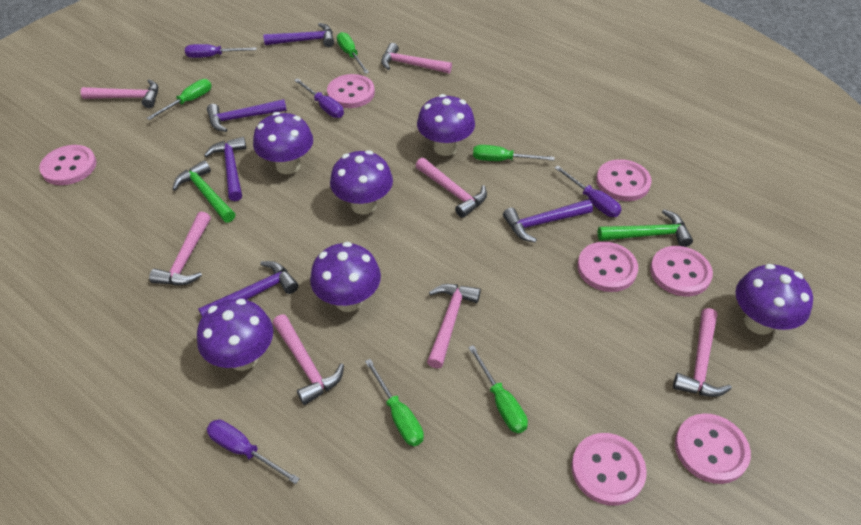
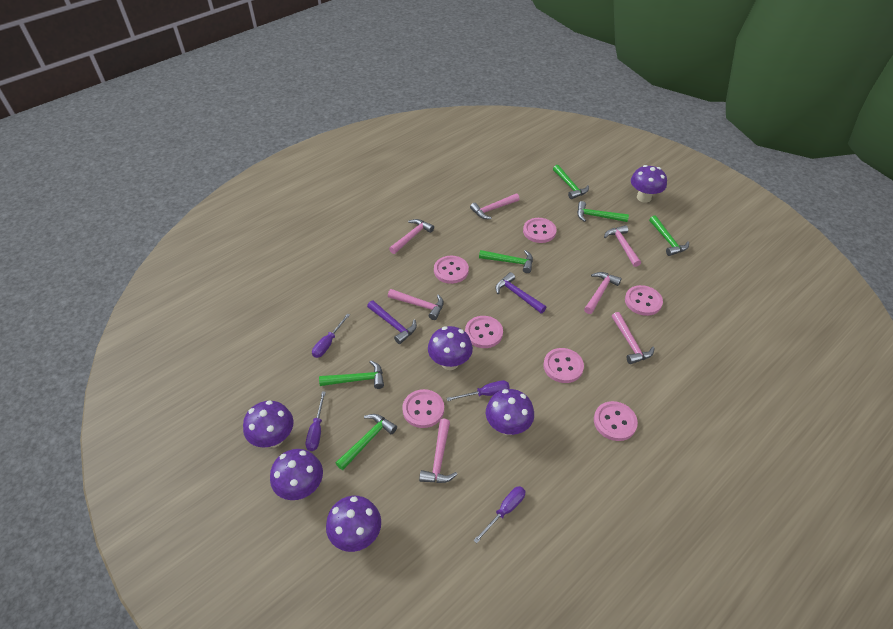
green hammer: 2 -> 6
green screwdriver: 5 -> 0
purple hammer: 5 -> 2

